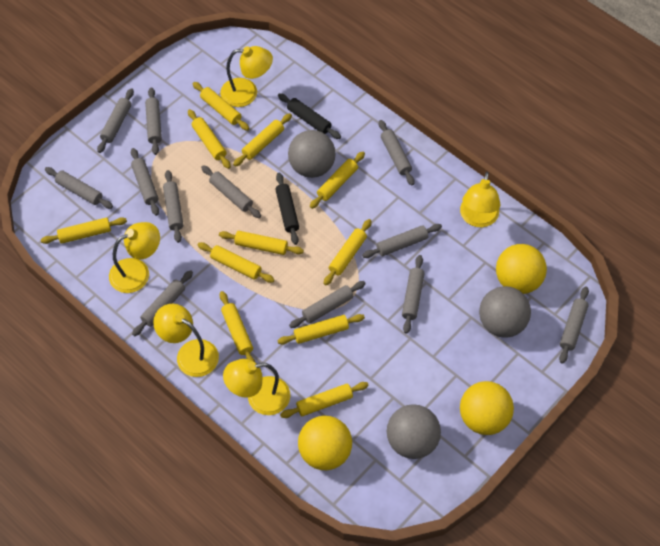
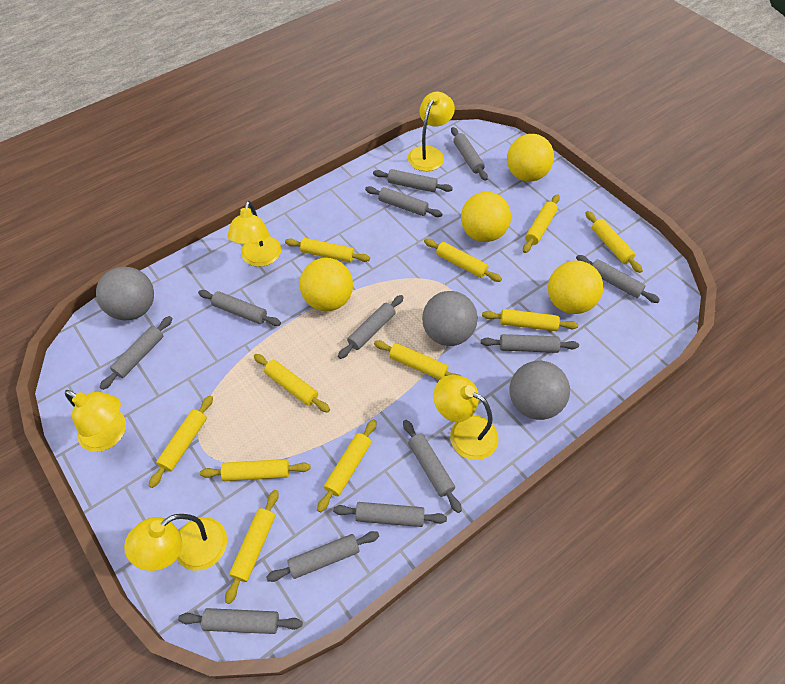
black rolling pin: 2 -> 0
yellow ball: 3 -> 4

